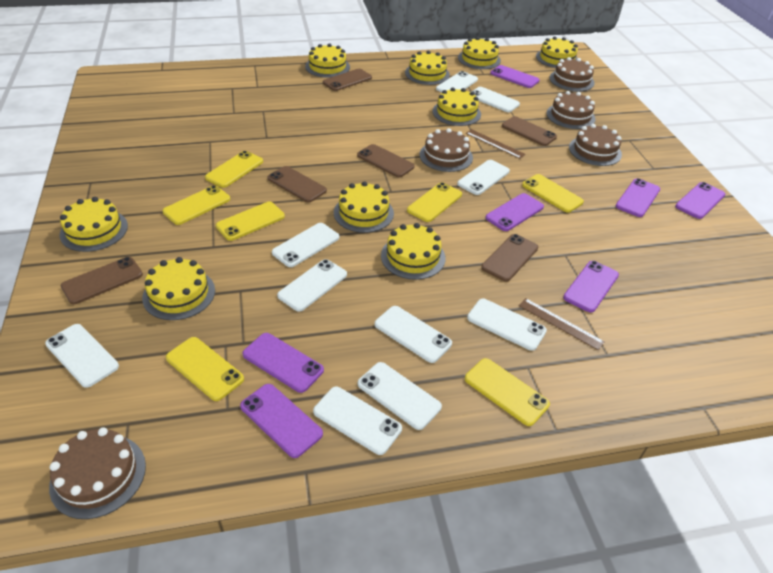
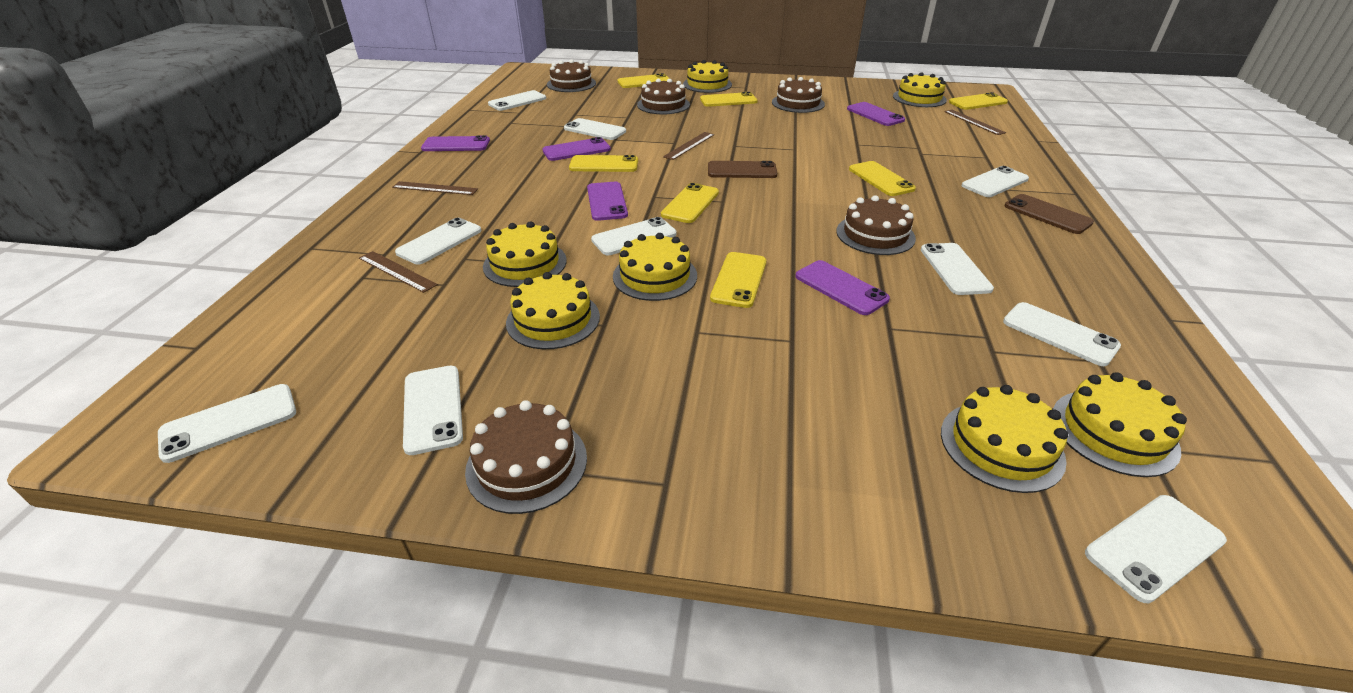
brown phone: 6 -> 2
brown ruler: 2 -> 4
purple phone: 7 -> 5
yellow cake: 9 -> 7

